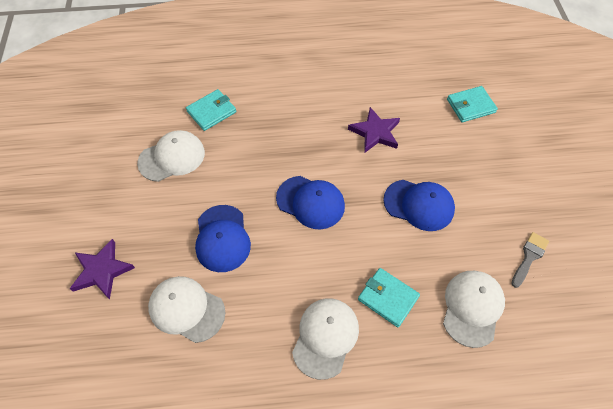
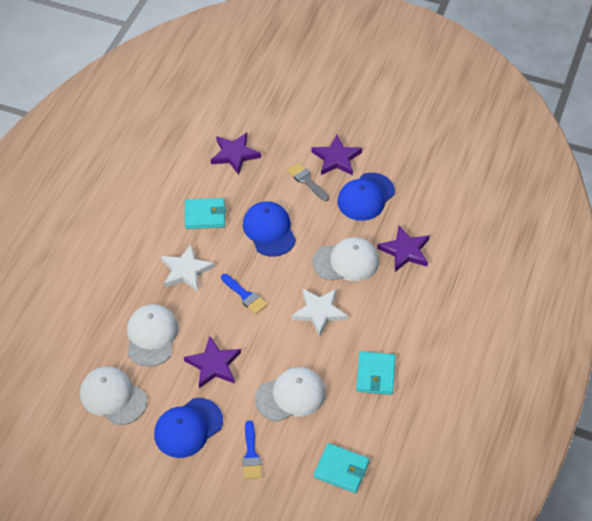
blue brush: 0 -> 2
purple star: 2 -> 4
white star: 0 -> 2

